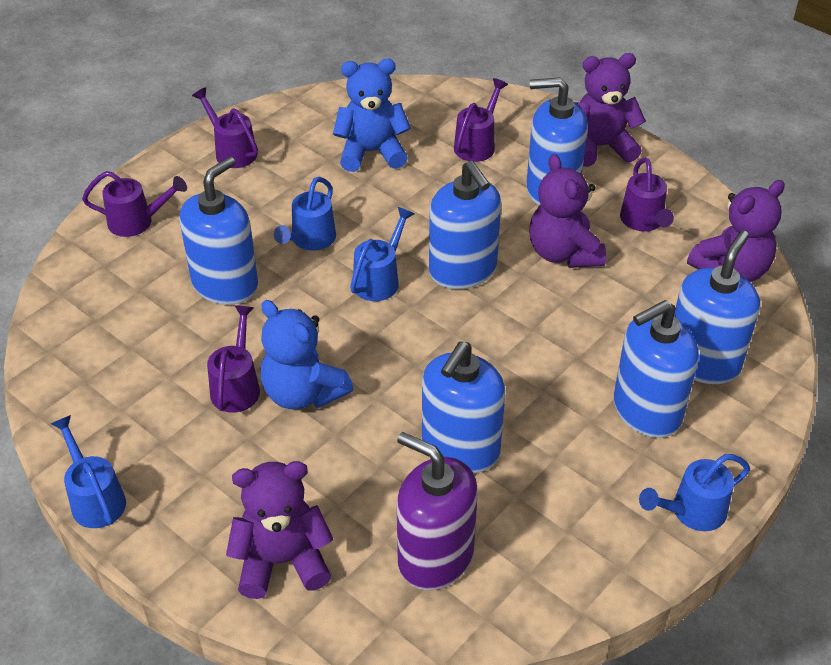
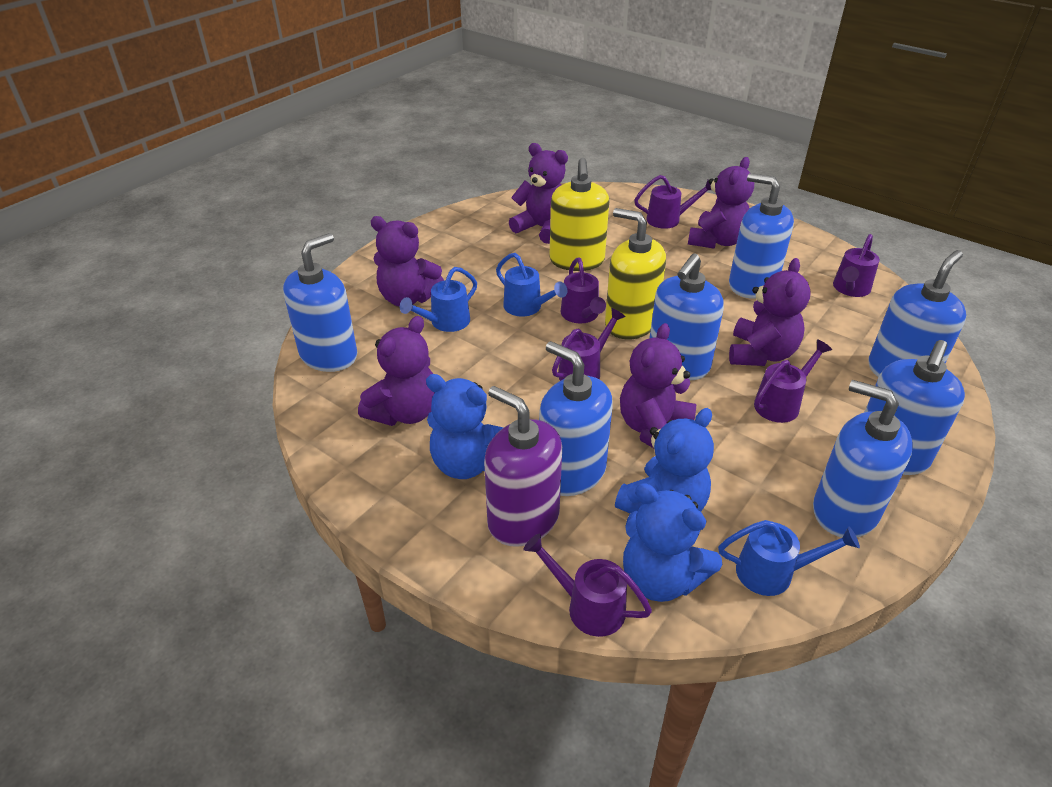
blue soap dispenser: 6 -> 7
blue teddy bear: 2 -> 3
blue watering can: 4 -> 3
purple teddy bear: 4 -> 6
purple watering can: 5 -> 6
yellow soap dispenser: 0 -> 2

